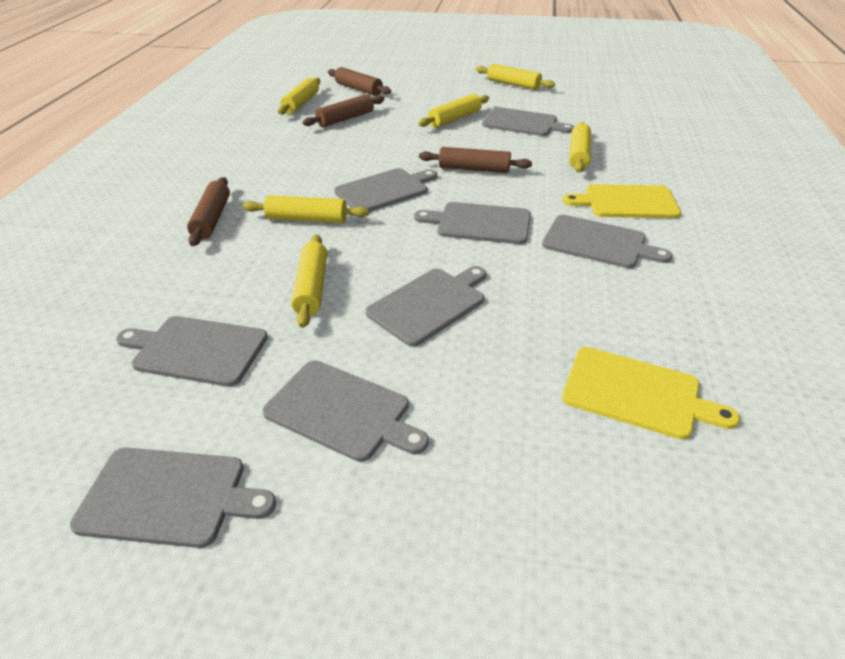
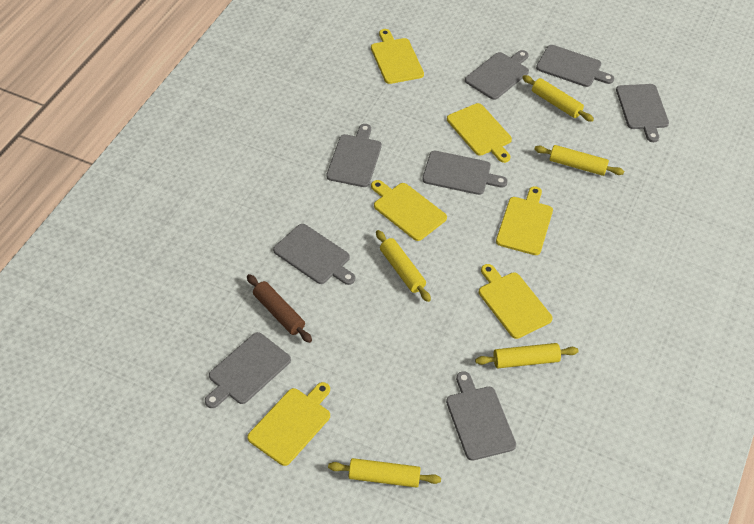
brown rolling pin: 4 -> 1
yellow cutting board: 2 -> 6
yellow rolling pin: 6 -> 5

